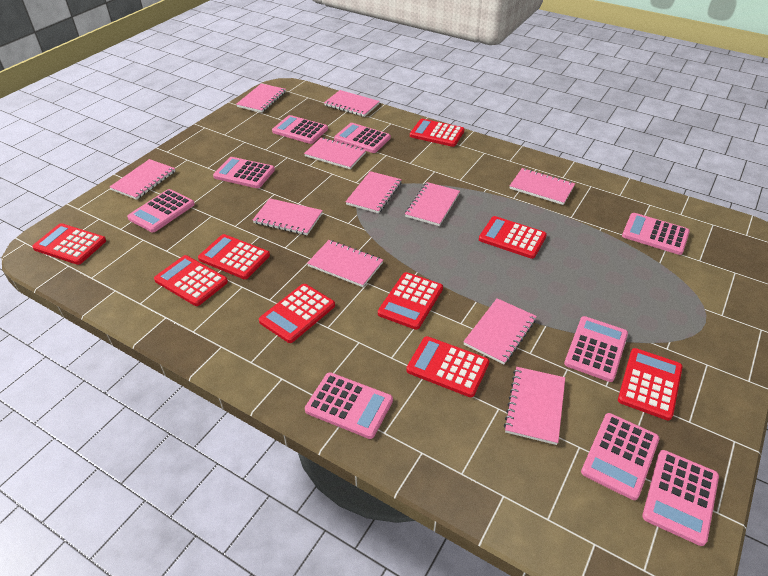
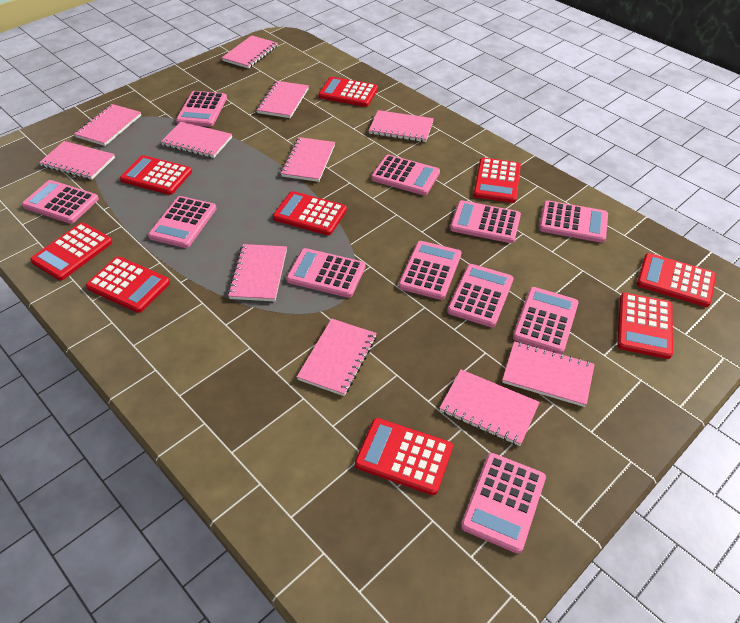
pink calculator: 9 -> 11

